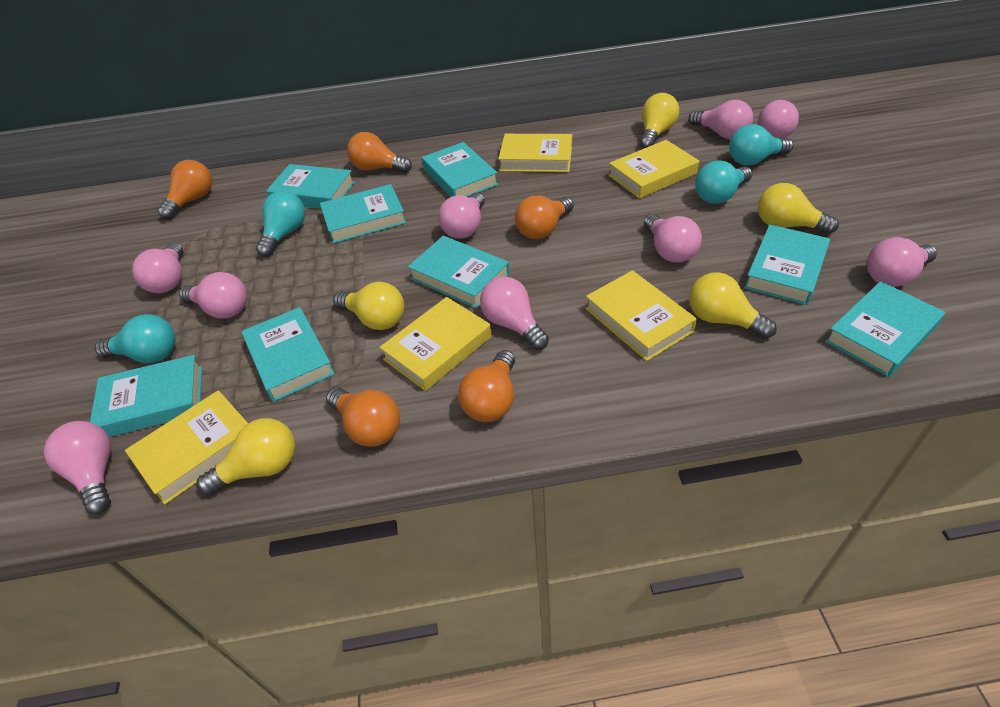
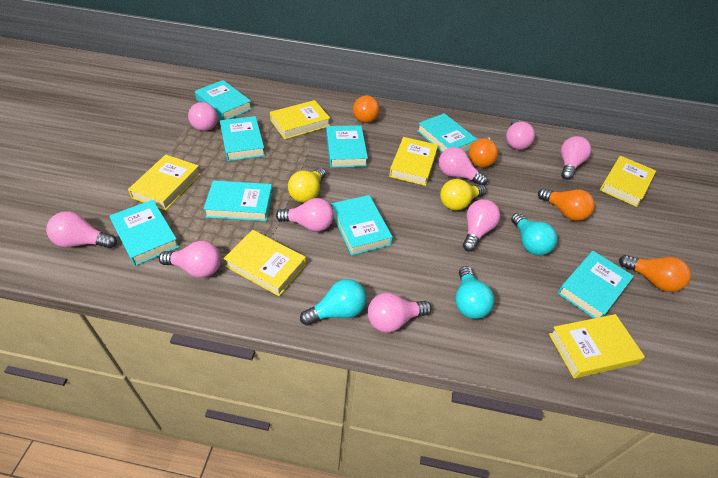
orange light bulb: 5 -> 4
turquoise light bulb: 4 -> 3
yellow book: 5 -> 6
yellow light bulb: 5 -> 2

